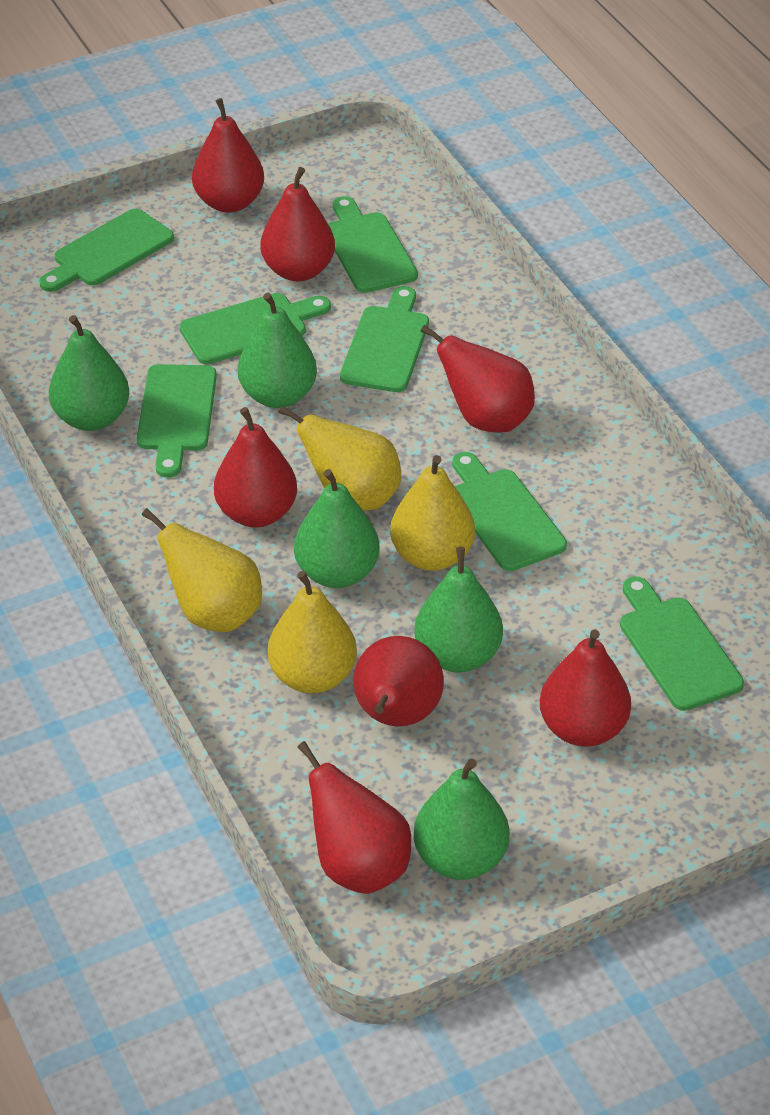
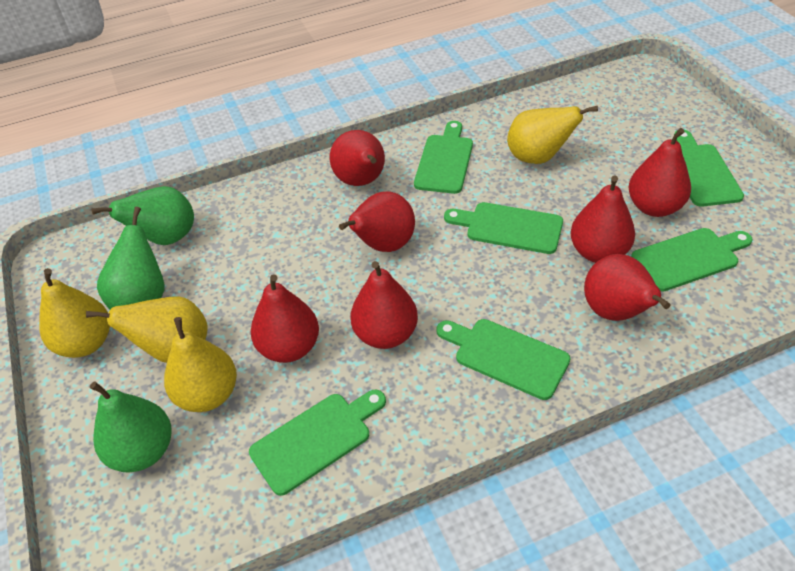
green cutting board: 7 -> 6
green pear: 5 -> 3

